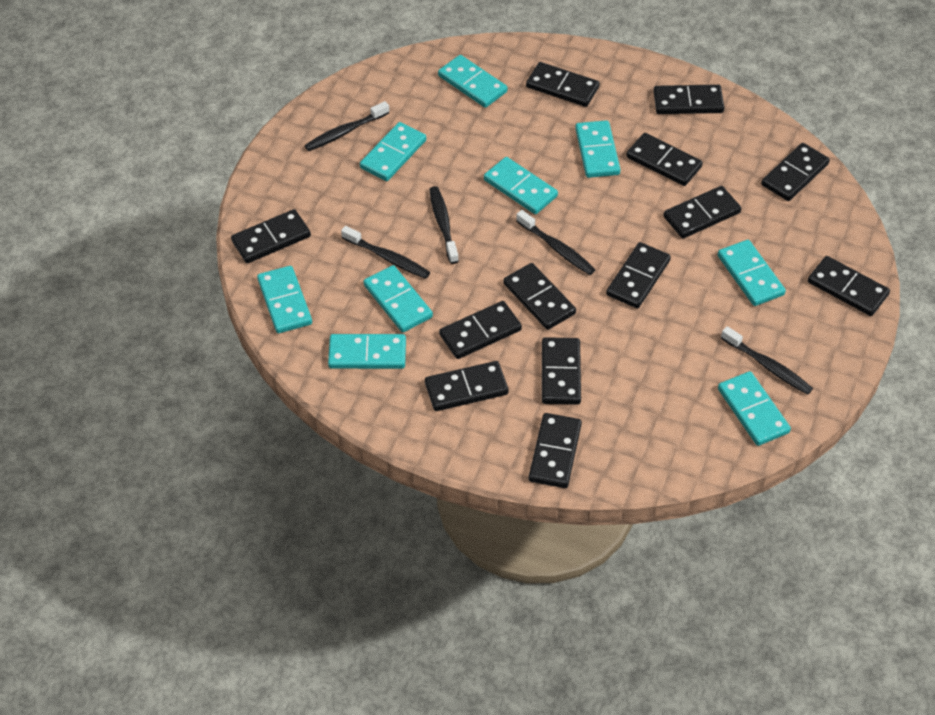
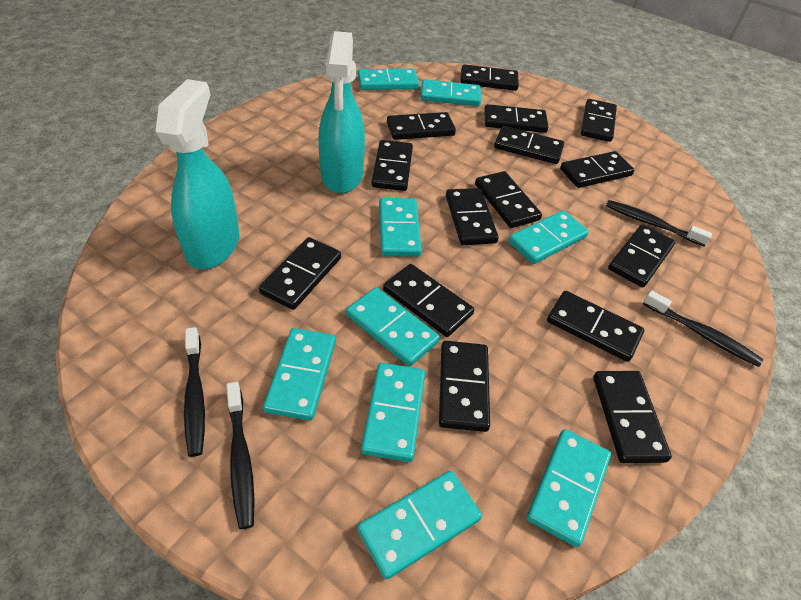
black domino: 13 -> 15
black toothbrush: 5 -> 4
turquoise spray bottle: 0 -> 2

